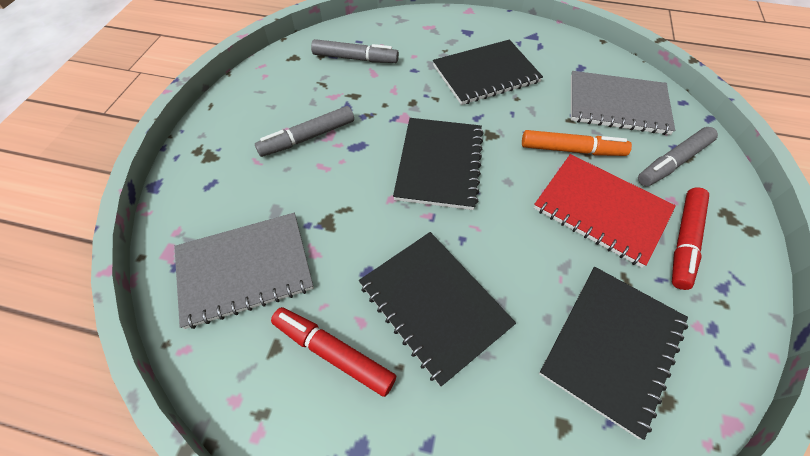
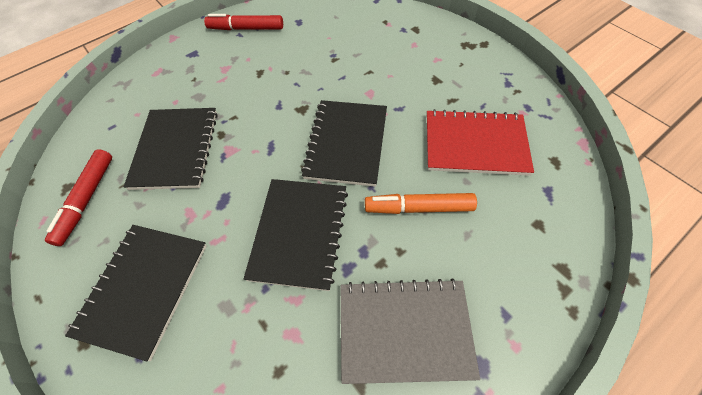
grey marker: 3 -> 0
grey notebook: 2 -> 1

